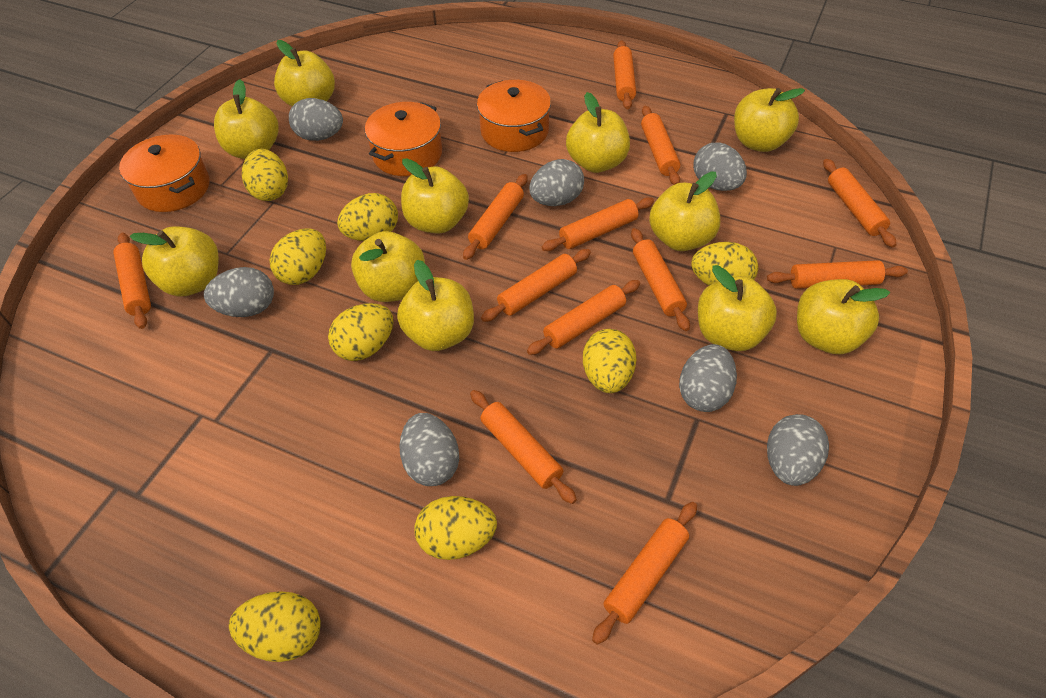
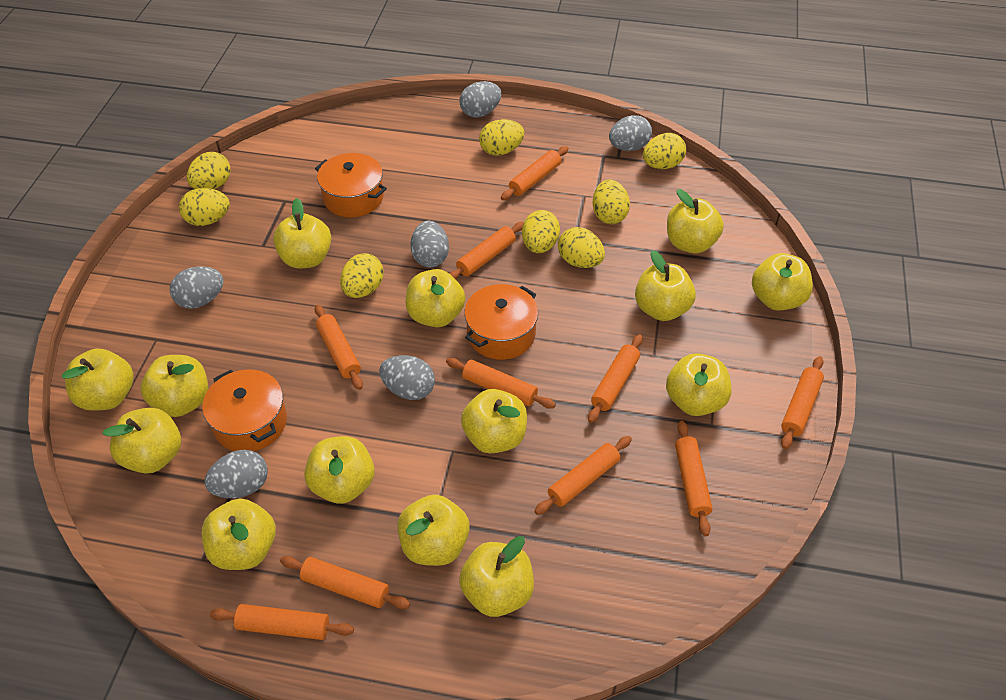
grey egg: 7 -> 6
orange rolling pin: 12 -> 10
yellow apple: 11 -> 14

